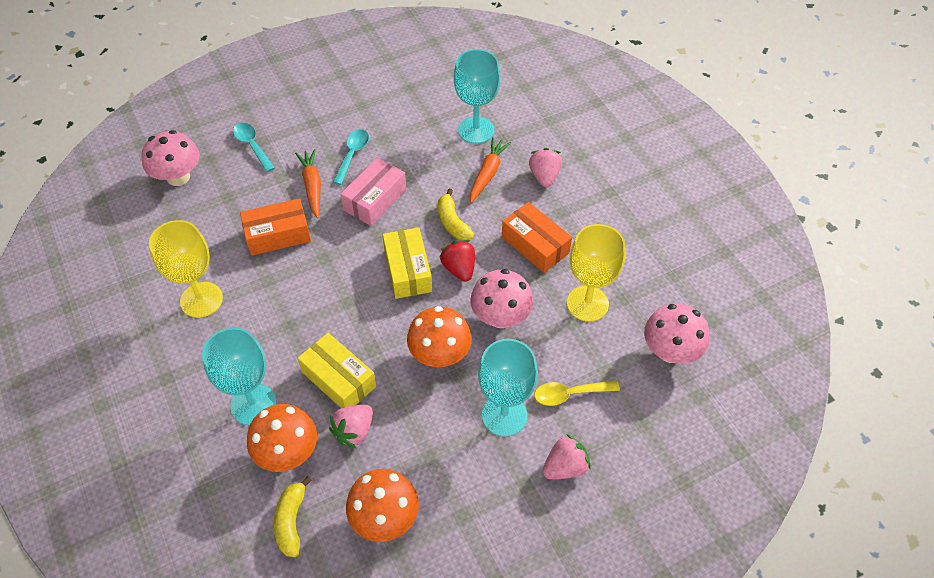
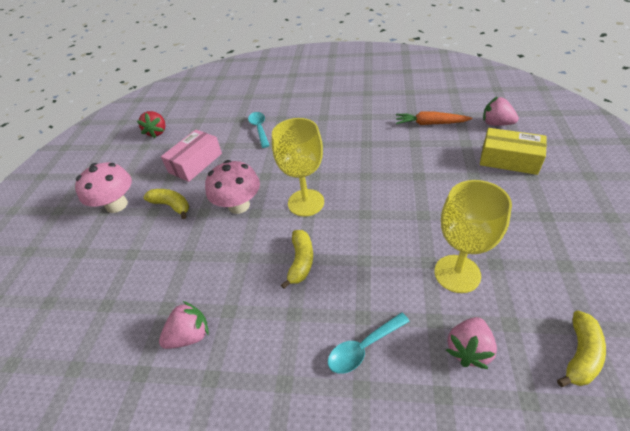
orange box: 2 -> 0
orange carrot: 2 -> 1
orange mushroom: 3 -> 0
pink mushroom: 3 -> 2
turquoise goblet: 3 -> 0
yellow banana: 2 -> 3
yellow box: 2 -> 1
yellow spoon: 1 -> 0

